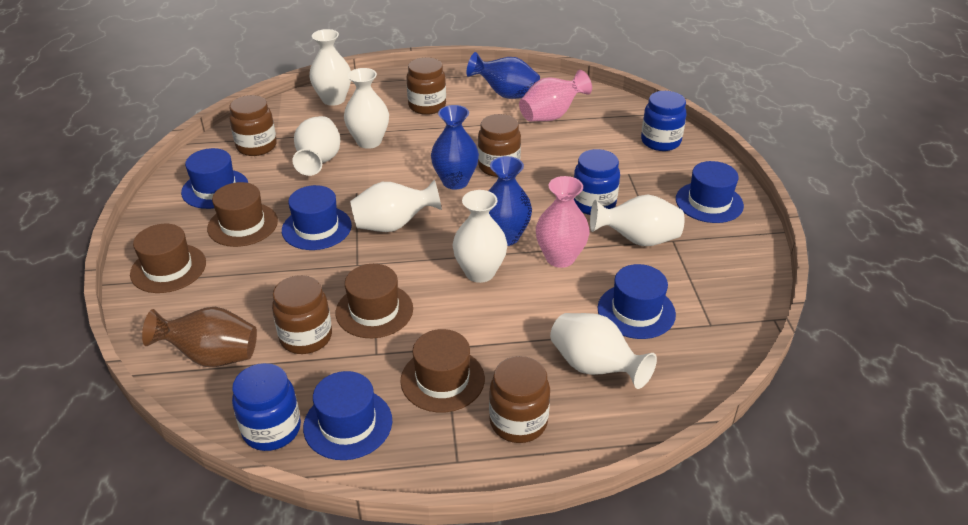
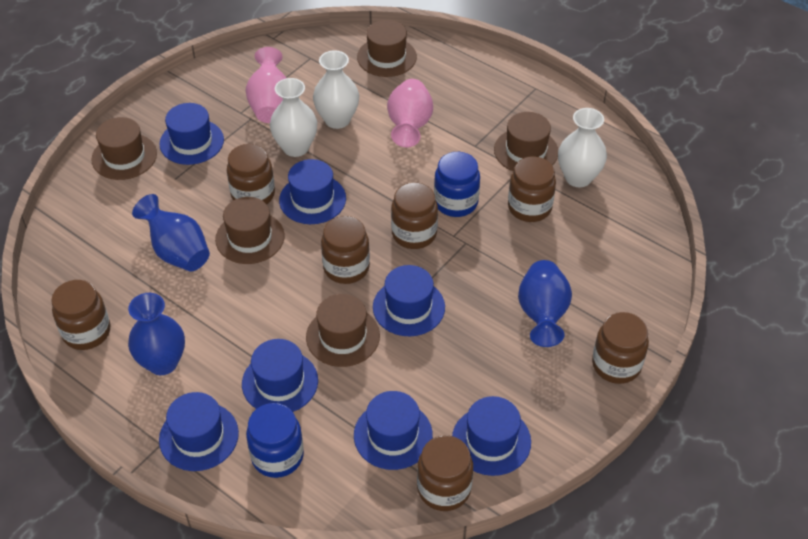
blue hat: 5 -> 7
blue jar: 3 -> 2
brown hat: 4 -> 5
brown jar: 5 -> 7
brown vase: 1 -> 0
white vase: 7 -> 3

